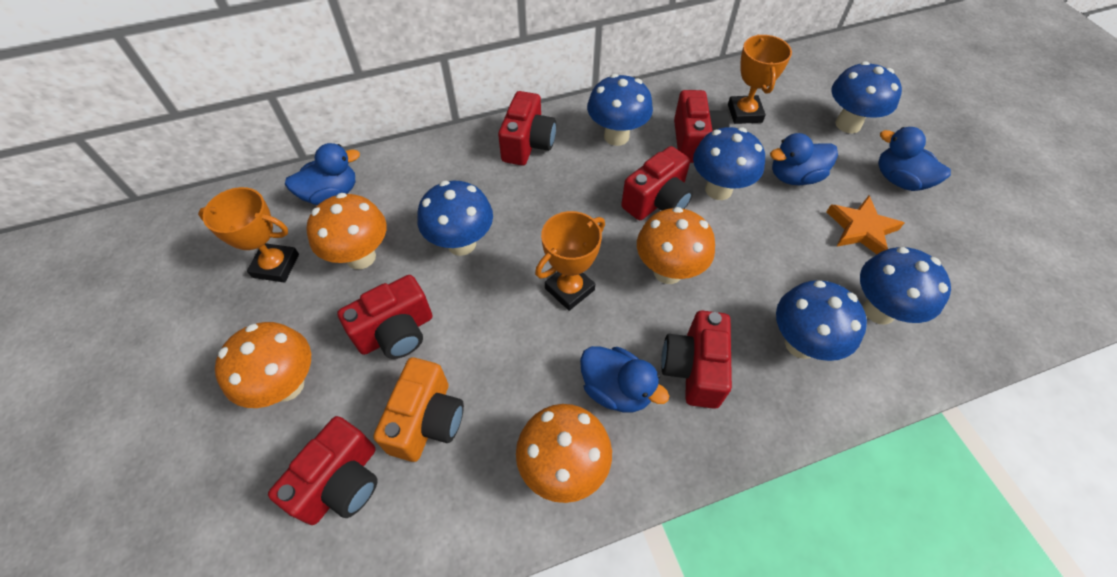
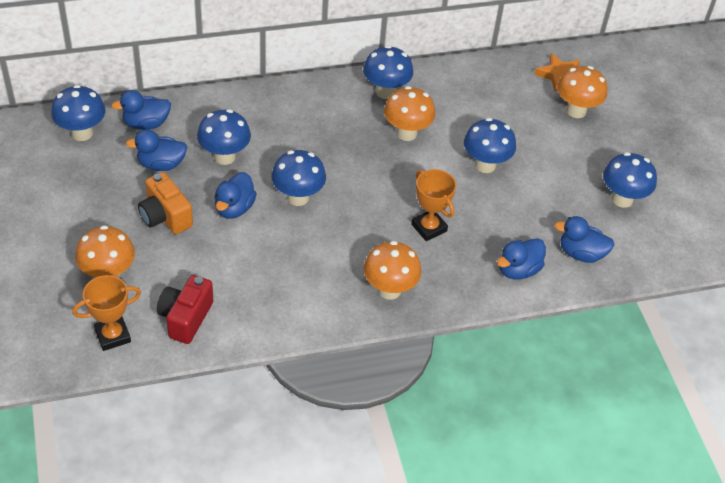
blue duck: 4 -> 5
orange trophy: 3 -> 2
red camera: 6 -> 1

